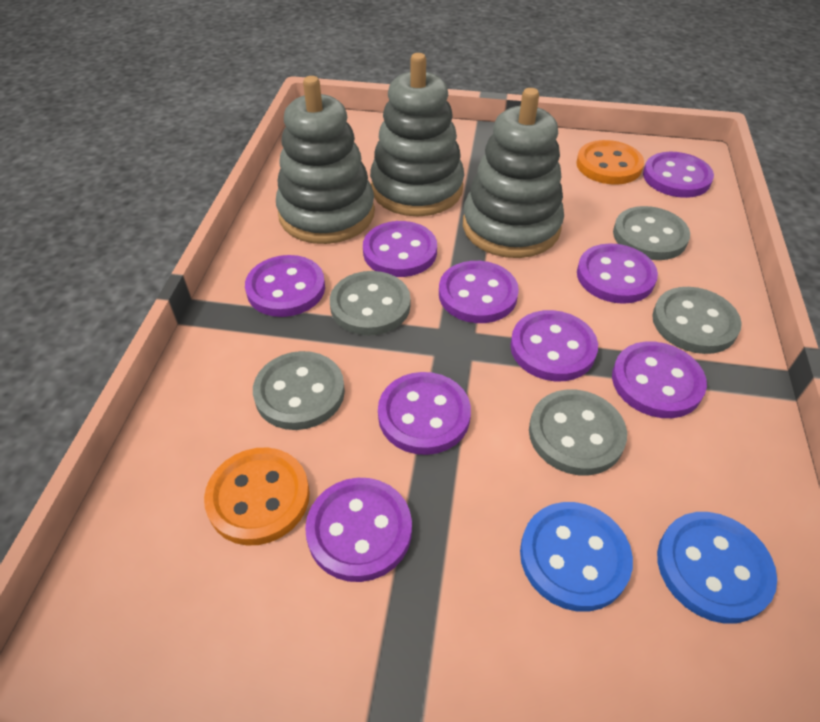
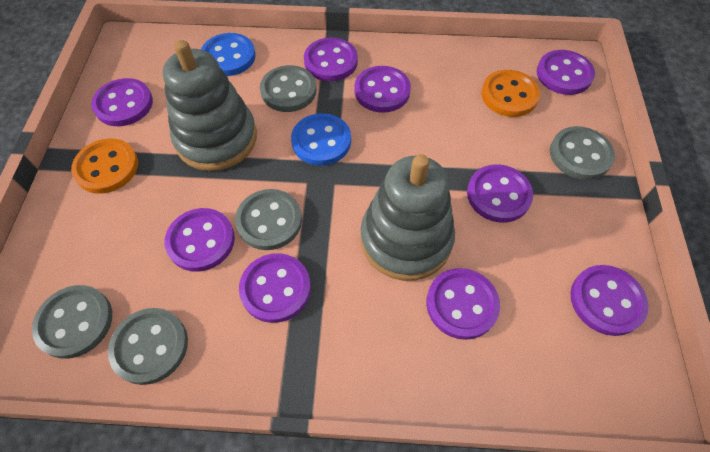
grey stacking toy: 3 -> 2

